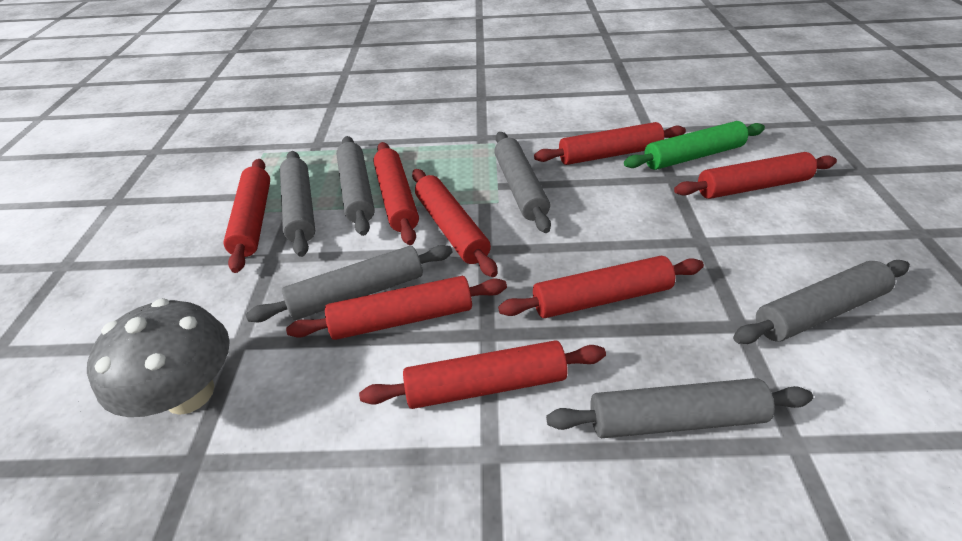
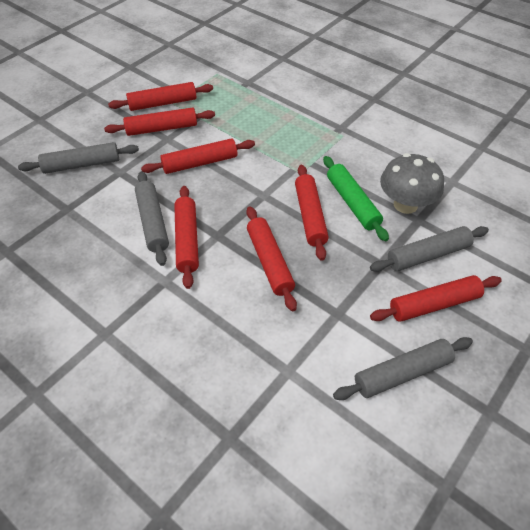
grey rolling pin: 6 -> 4
red rolling pin: 8 -> 7

